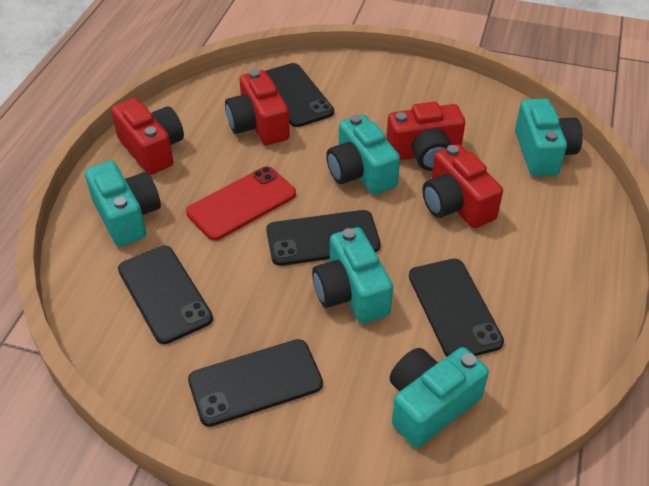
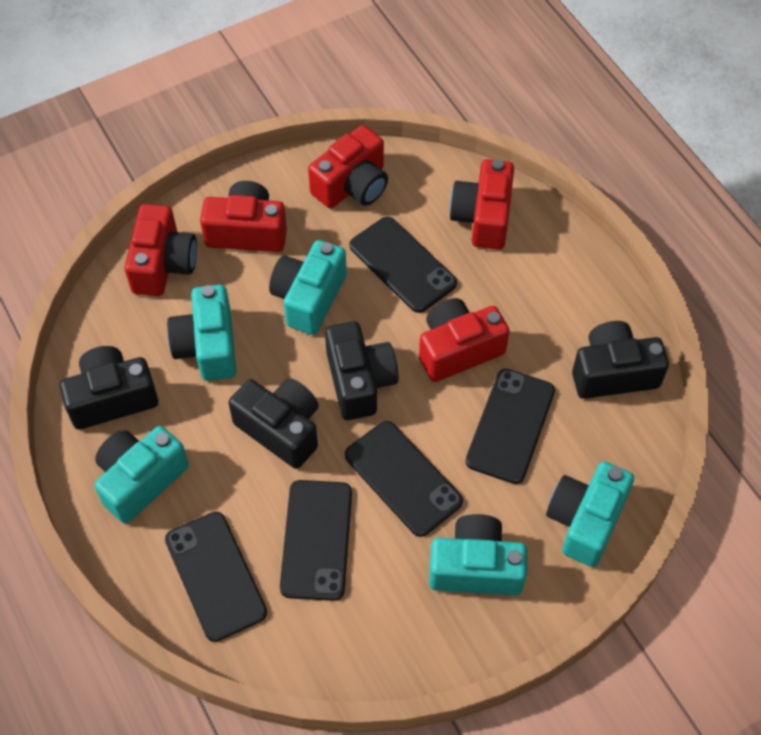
black camera: 0 -> 4
red camera: 4 -> 5
red phone: 1 -> 0

